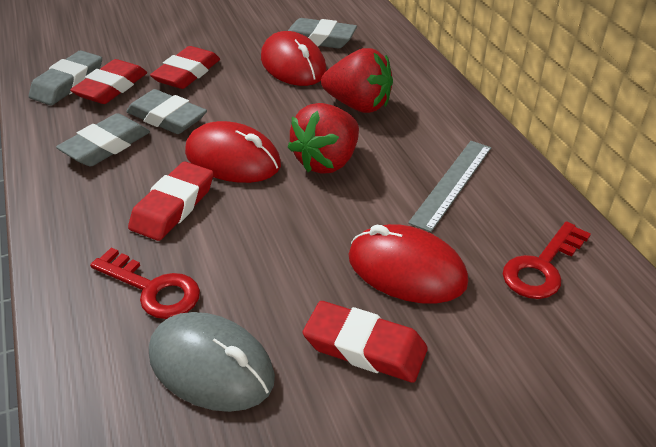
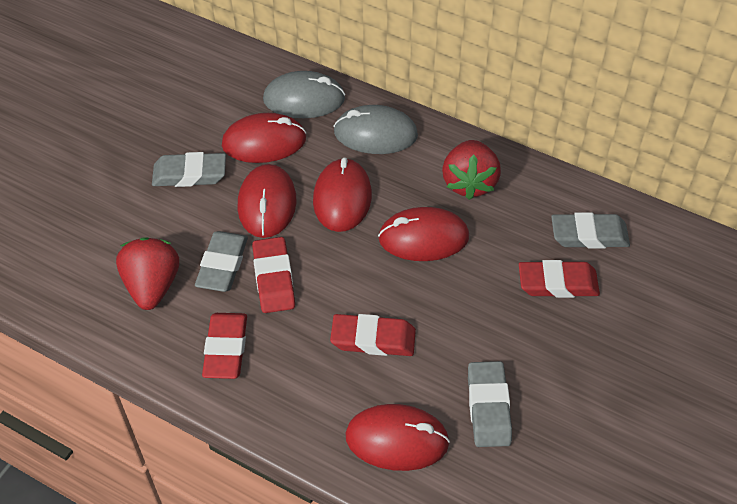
grey mouse: 1 -> 2
grey ruler: 1 -> 0
red key: 2 -> 0
red mouse: 3 -> 5

